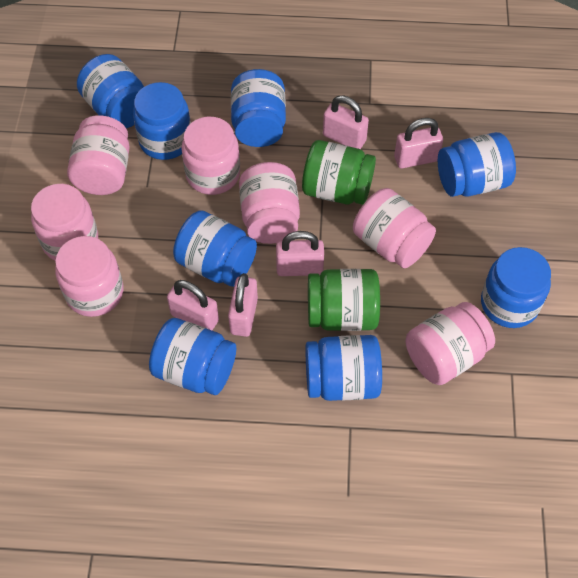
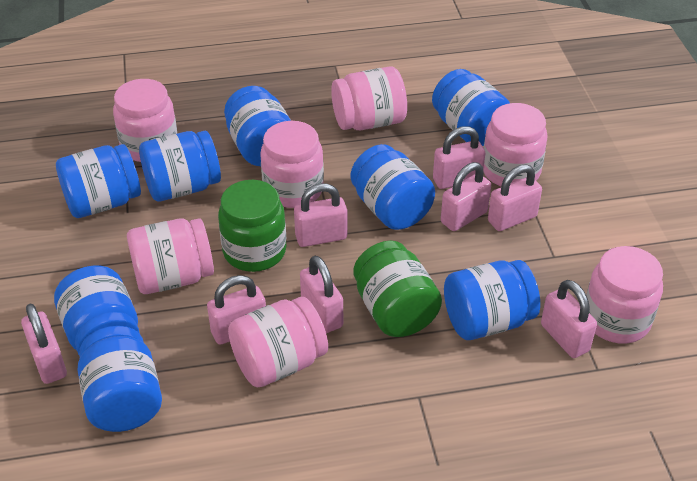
pink padlock: 5 -> 8

